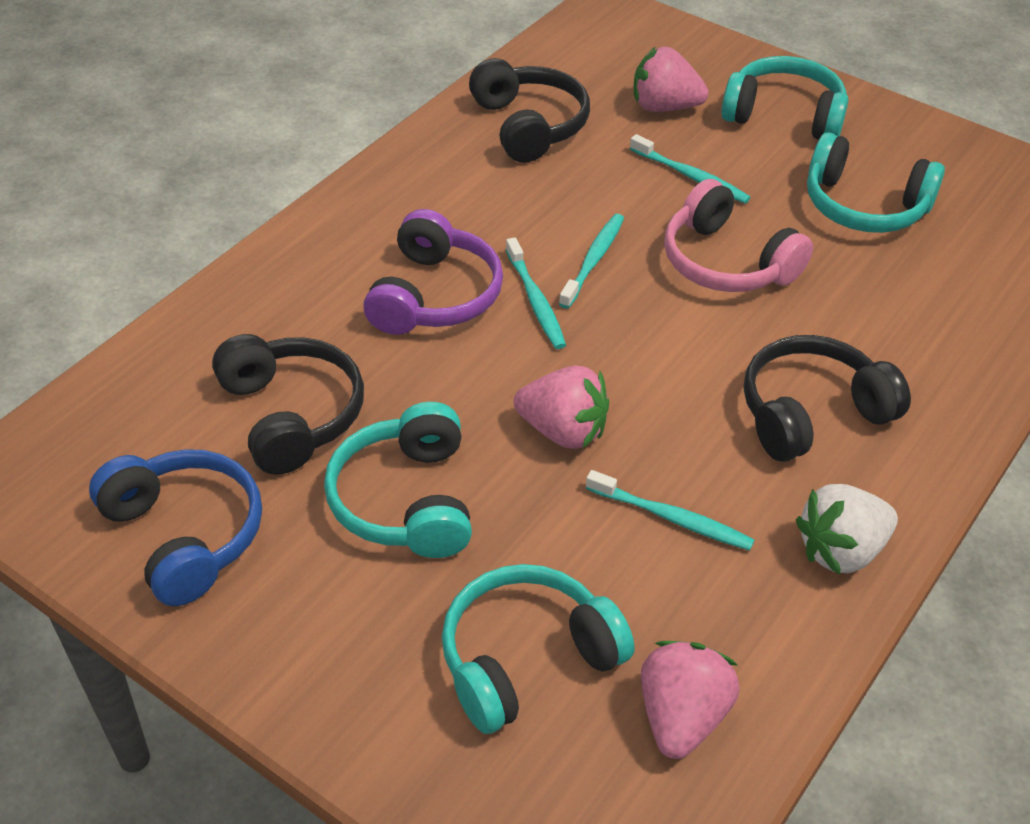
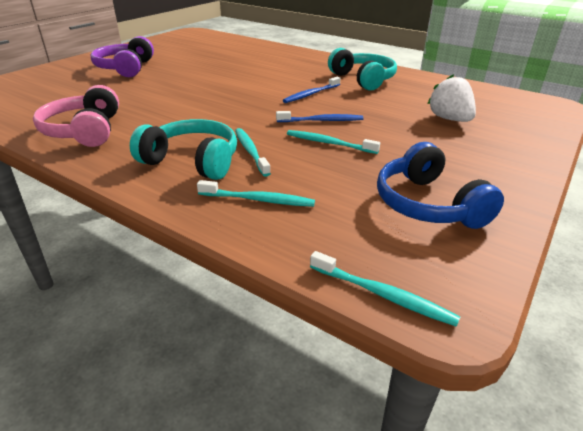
black headphones: 3 -> 0
blue toothbrush: 0 -> 2
pink strawberry: 3 -> 0
turquoise headphones: 4 -> 2

